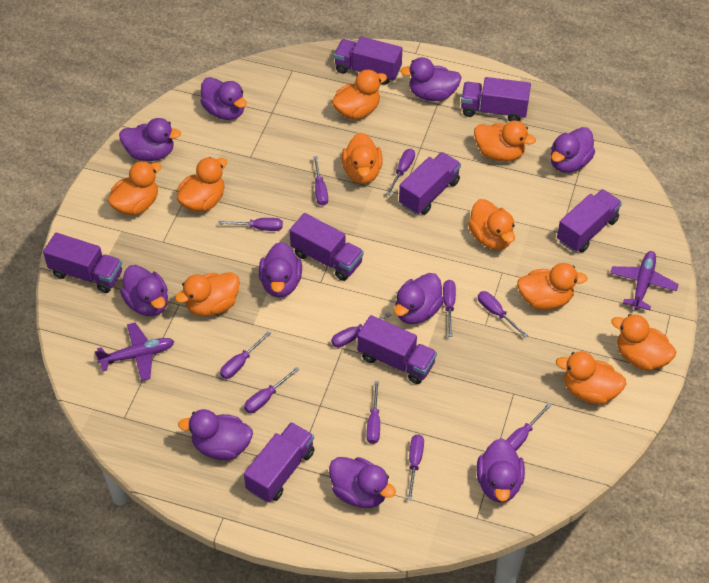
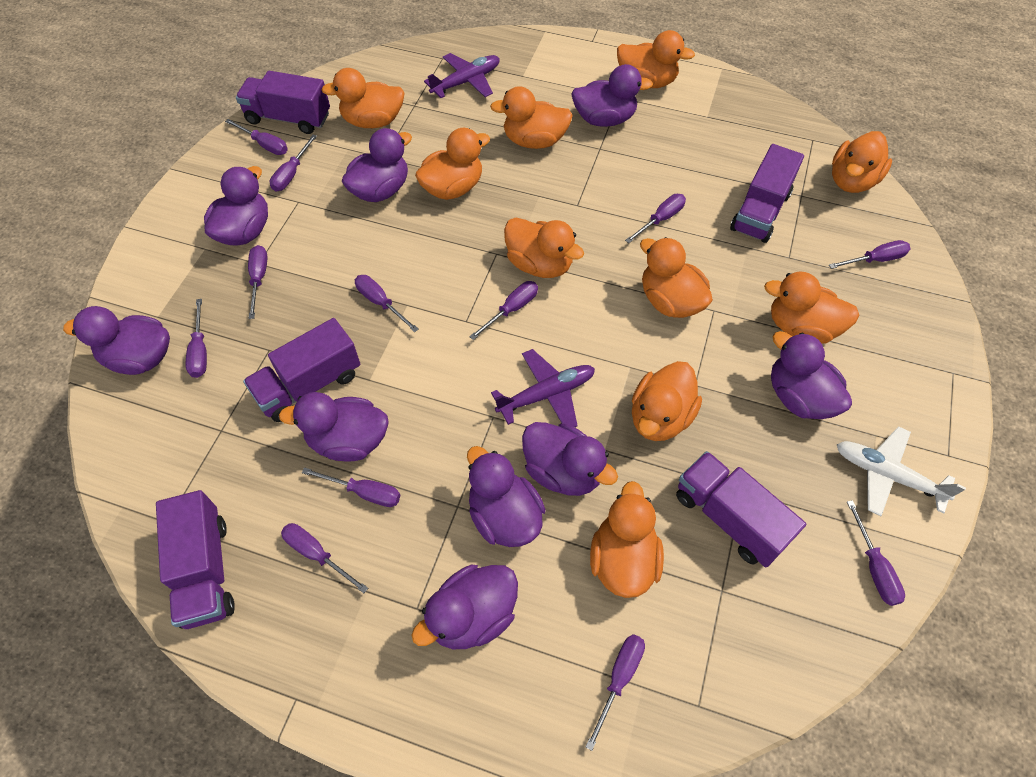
purple duck: 10 -> 9
purple screwdriver: 11 -> 12
purple truck: 8 -> 5
white plane: 0 -> 1

